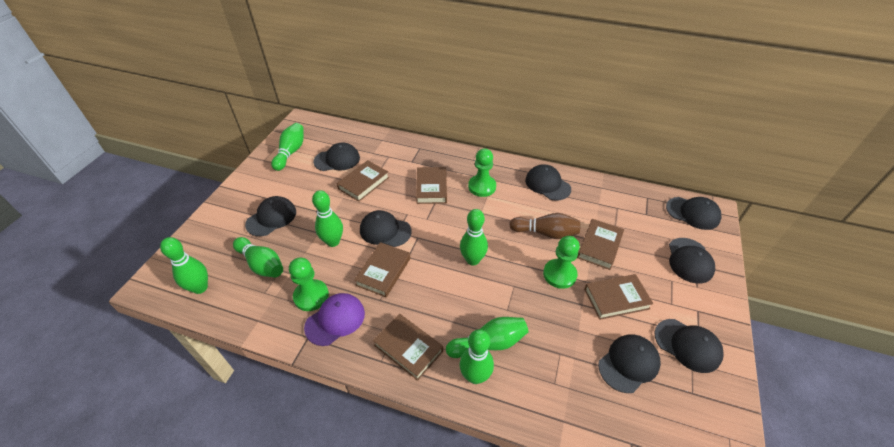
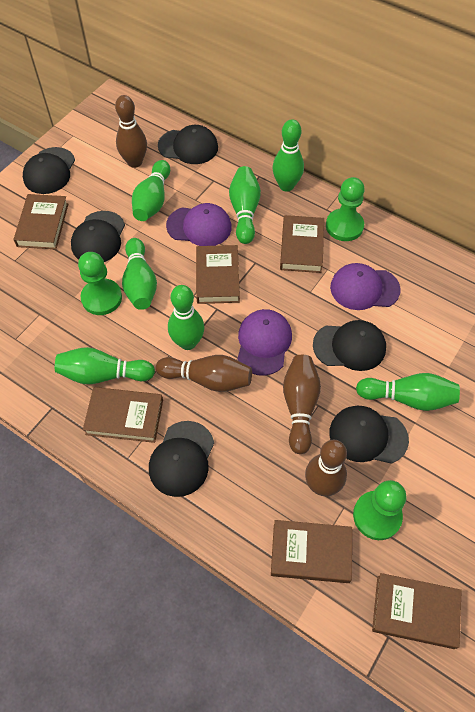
black cap: 8 -> 6
brown bowling pin: 1 -> 4
purple cap: 1 -> 3

